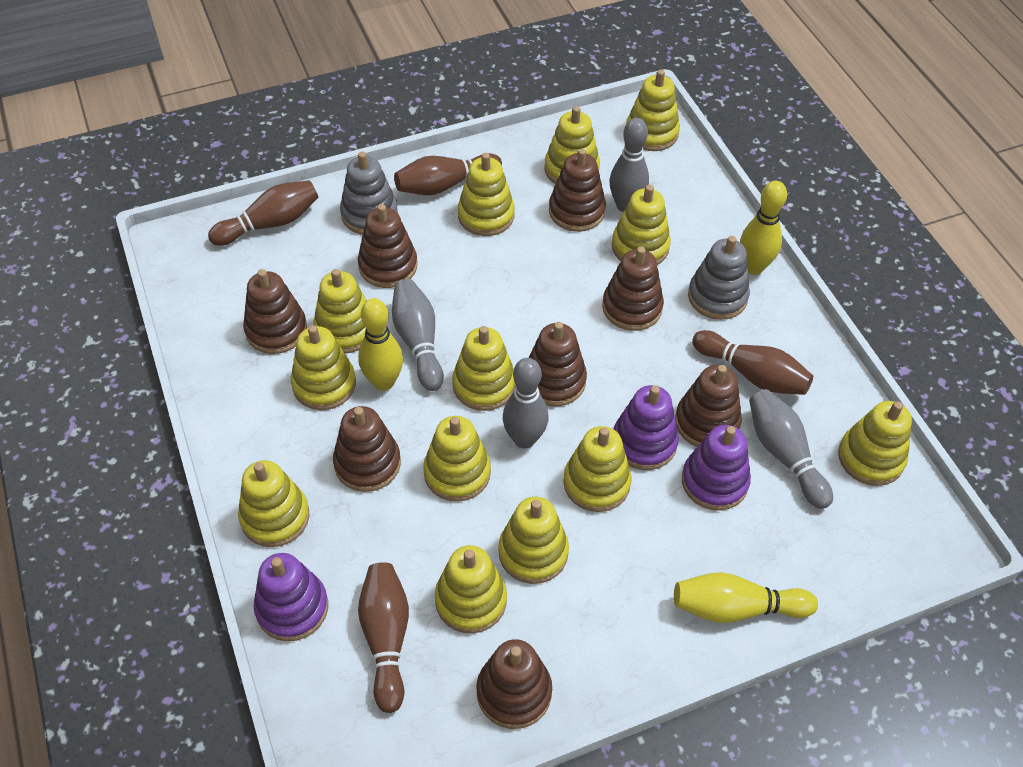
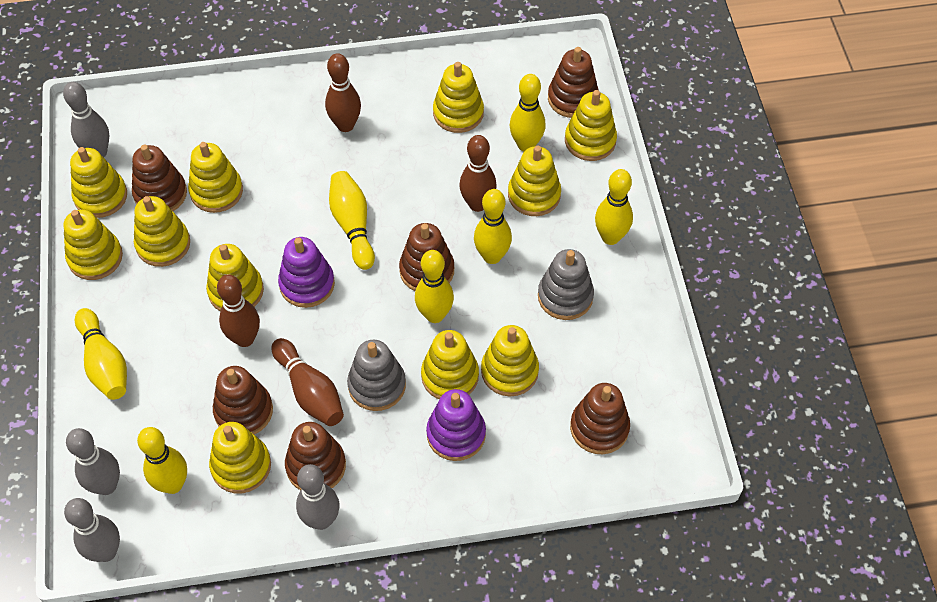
brown stacking toy: 8 -> 6
purple stacking toy: 3 -> 2
yellow bowling pin: 3 -> 7
yellow stacking toy: 13 -> 11

